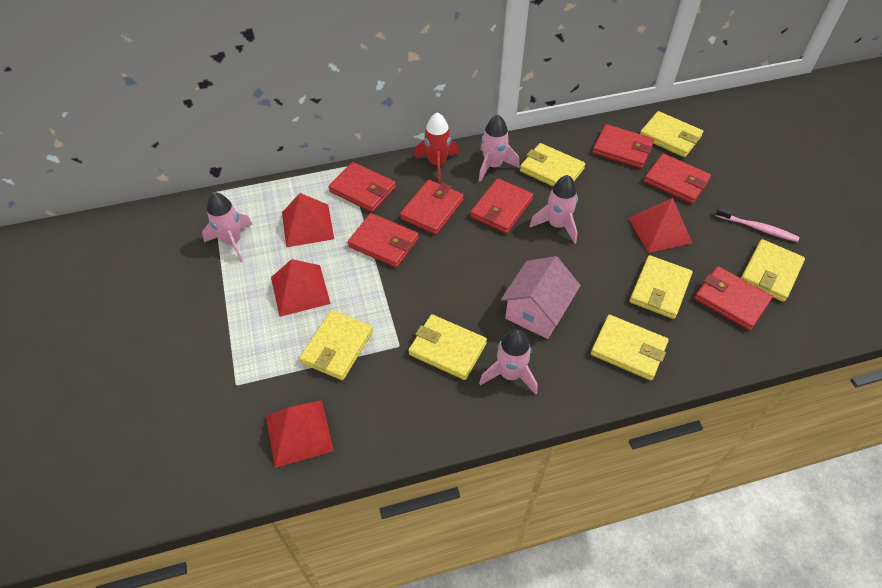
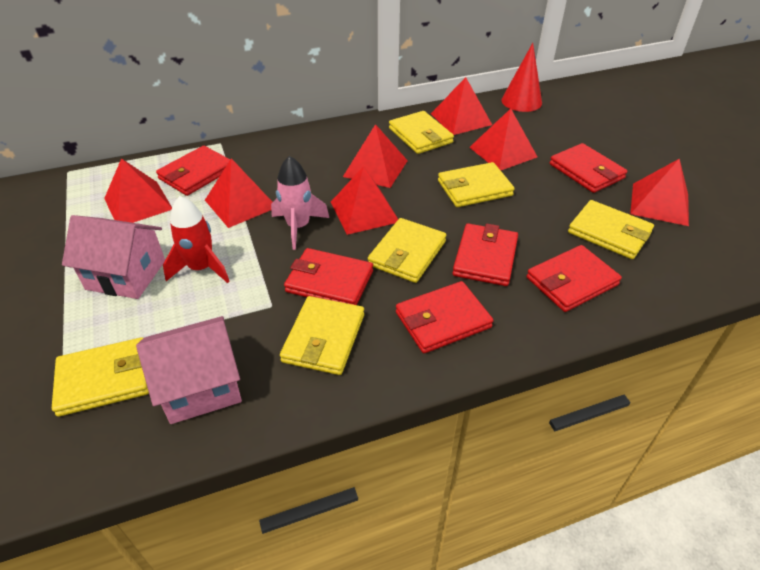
pink house: 1 -> 2
pink rocket: 4 -> 1
pink toothbrush: 1 -> 0
red cone: 0 -> 1
red pyramid: 4 -> 7
red wallet: 7 -> 6
yellow wallet: 7 -> 6

